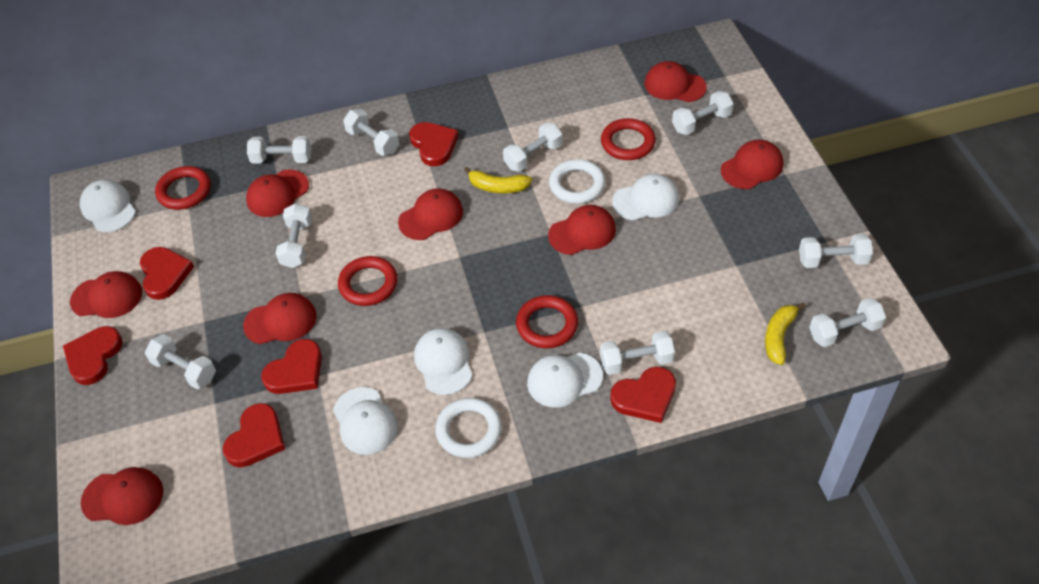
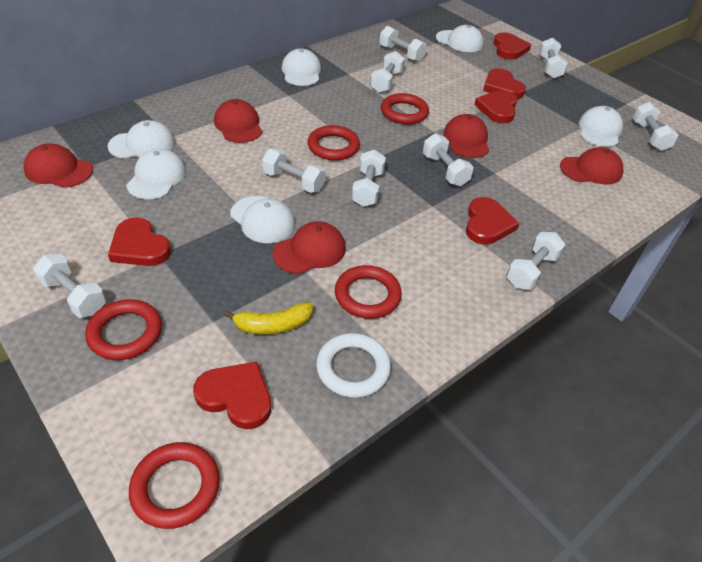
red cap: 8 -> 5
red ring: 4 -> 5
white cap: 5 -> 6
white ring: 2 -> 1
yellow banana: 2 -> 1

